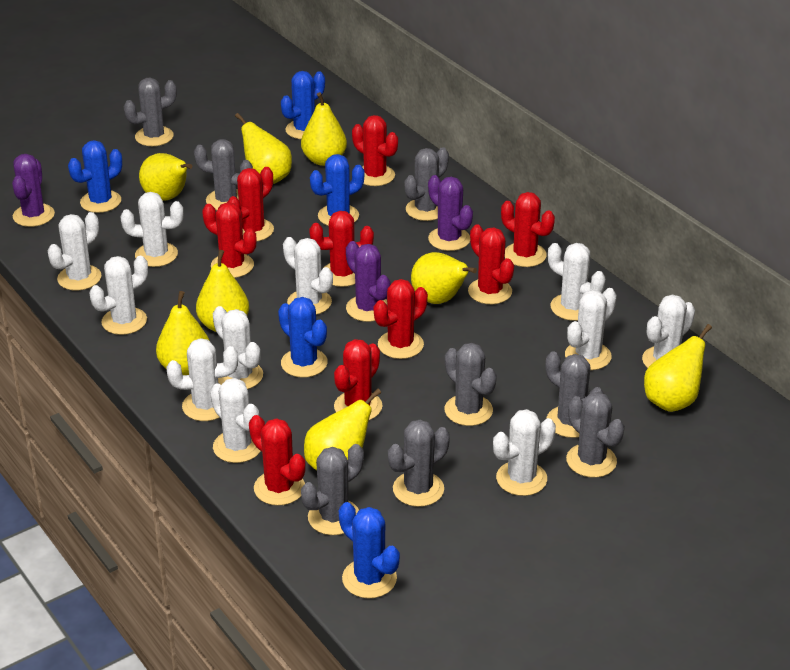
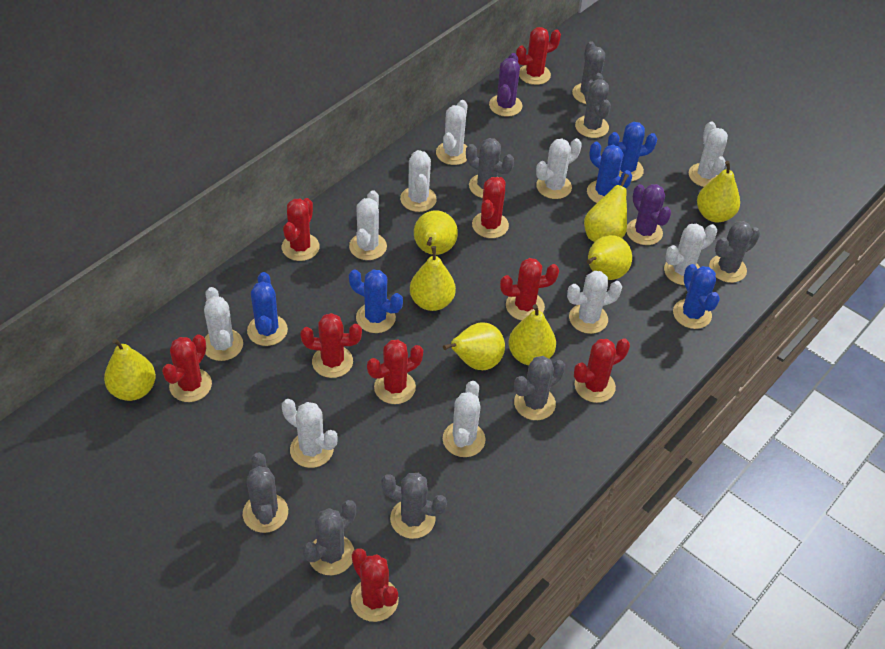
purple cactus: 3 -> 2
white cactus: 11 -> 10

